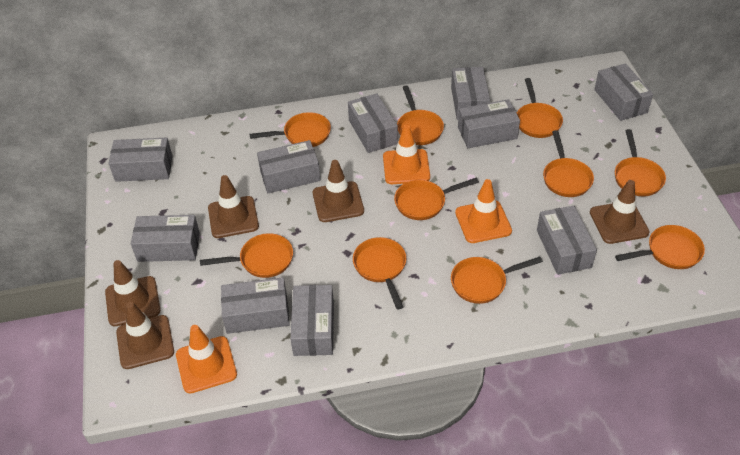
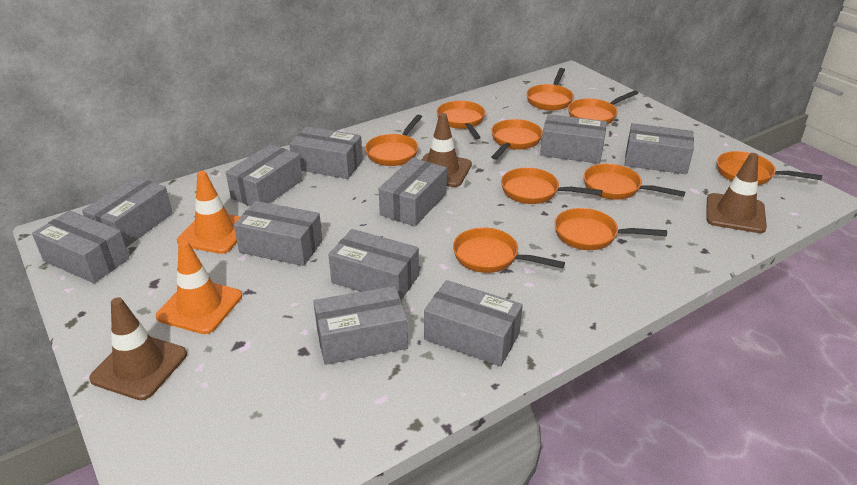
brown traffic cone: 5 -> 3
grey box: 10 -> 11
orange traffic cone: 3 -> 2

